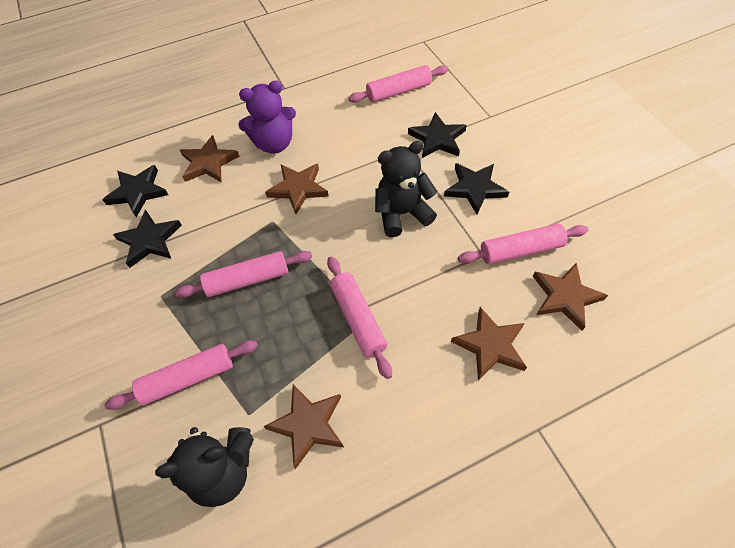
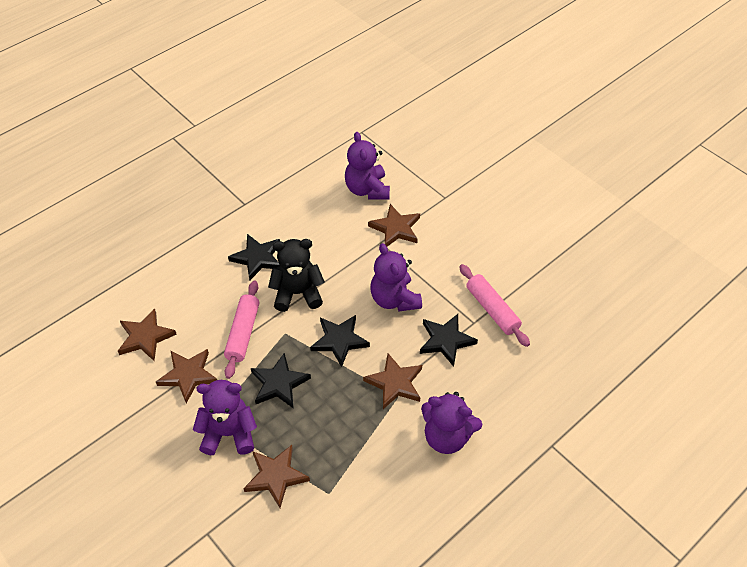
black teddy bear: 2 -> 1
pink rolling pin: 5 -> 2
purple teddy bear: 1 -> 4

